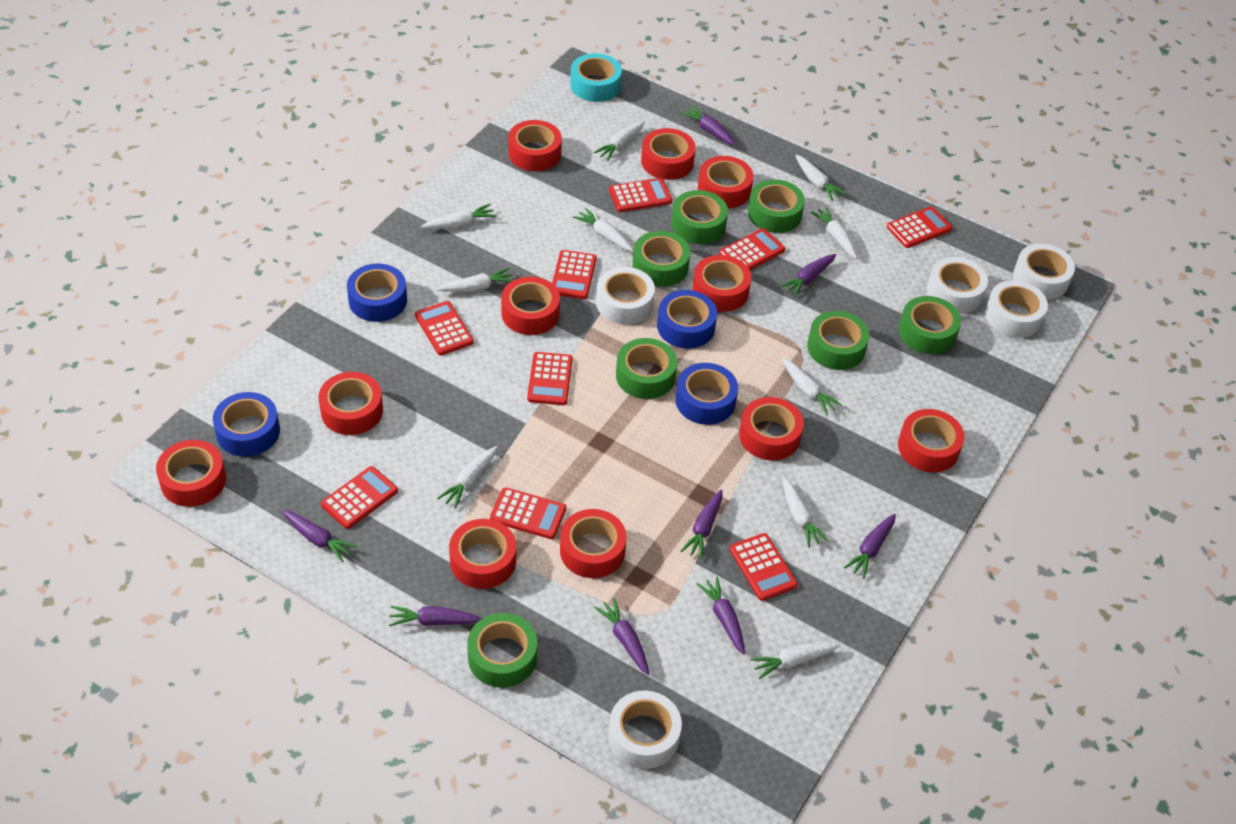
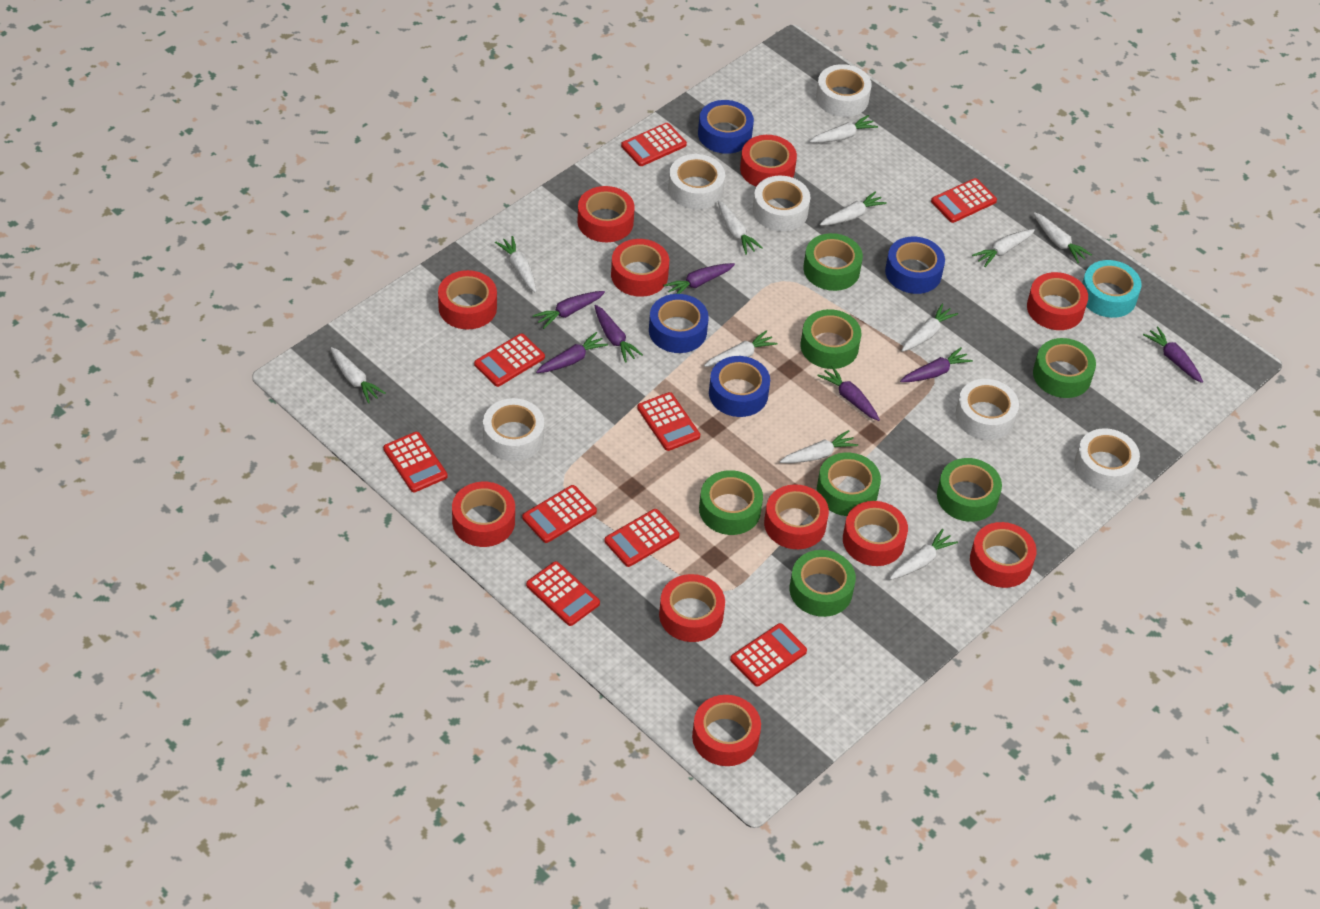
purple carrot: 8 -> 7
white carrot: 10 -> 11
white tape: 5 -> 6

